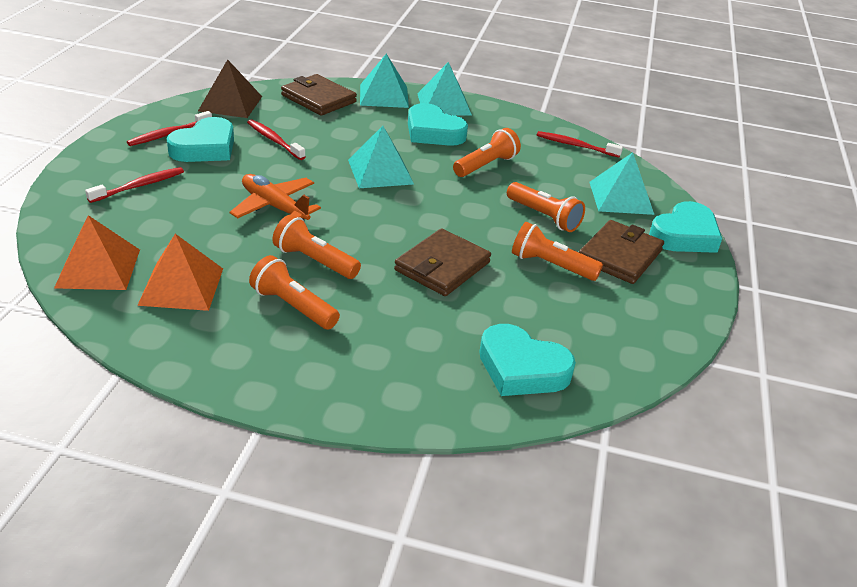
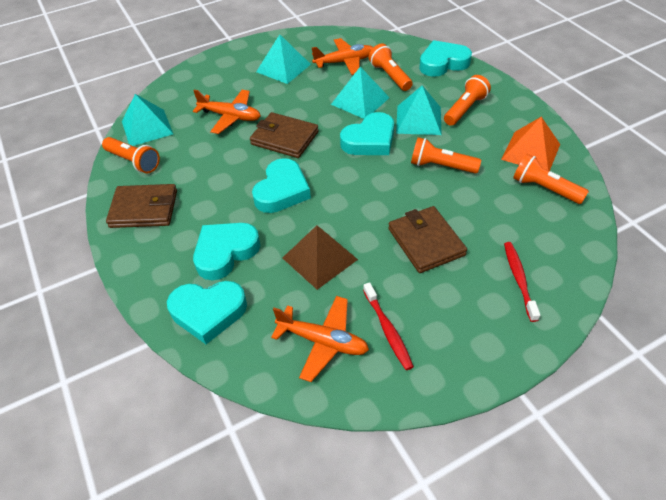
orange plane: 1 -> 3
orange pyramid: 2 -> 1
red toothbrush: 4 -> 2
turquoise heart: 4 -> 5

